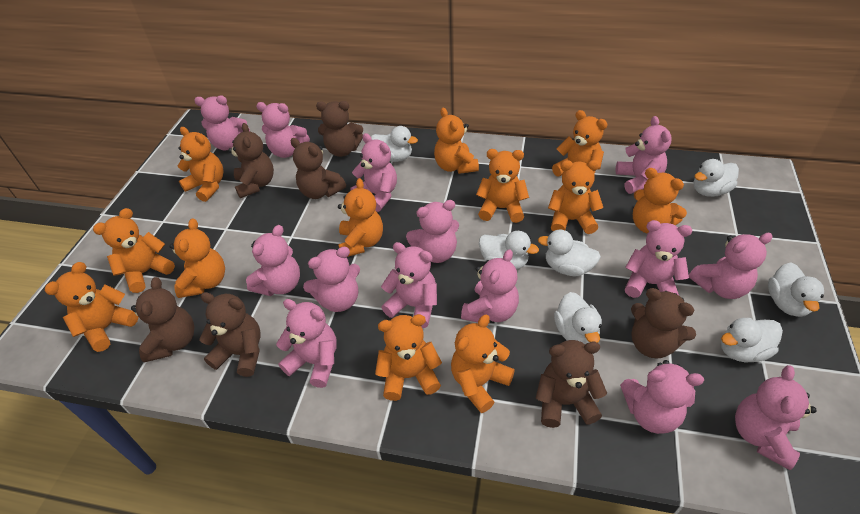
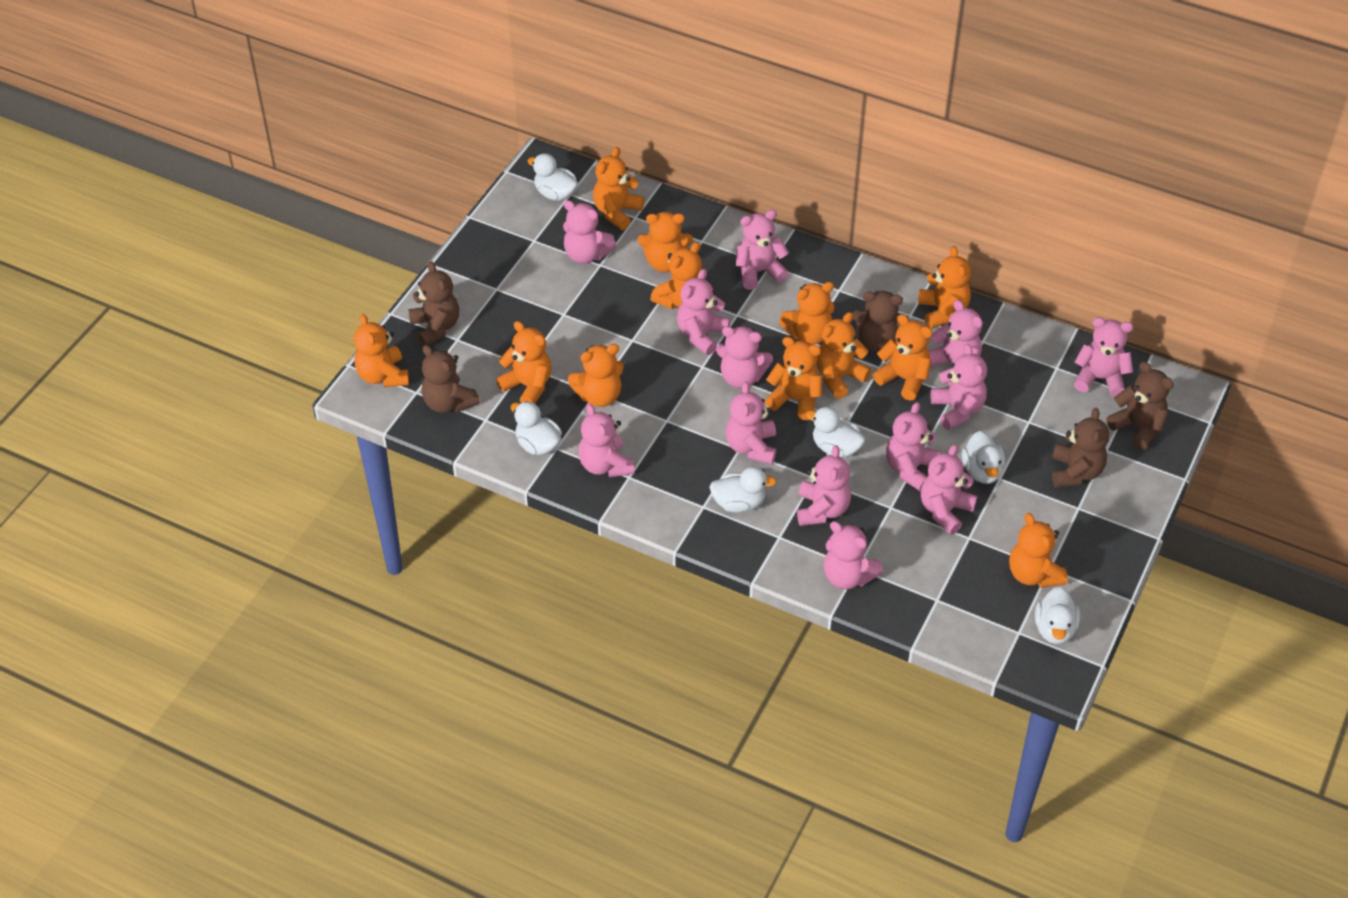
brown teddy bear: 7 -> 5
pink teddy bear: 14 -> 13
white duck: 7 -> 6

